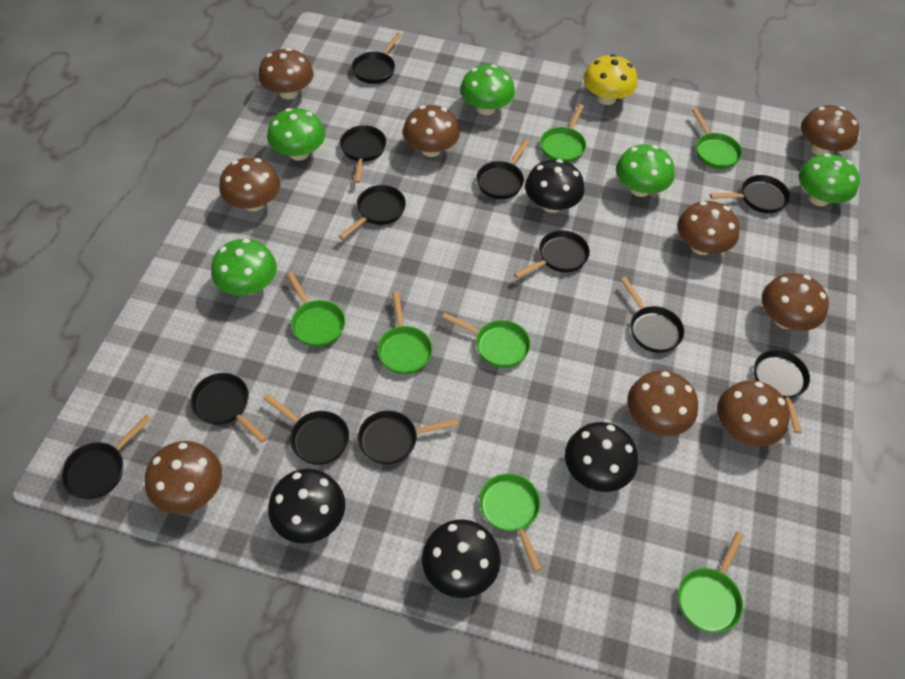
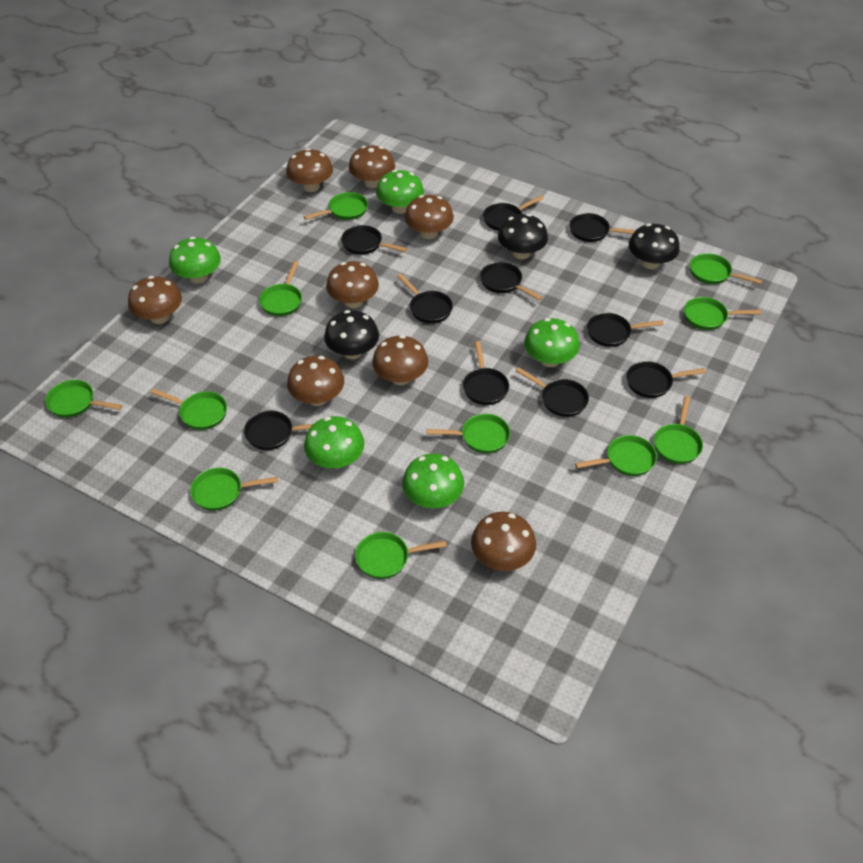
black mushroom: 4 -> 3
black pan: 12 -> 10
brown mushroom: 9 -> 8
green pan: 7 -> 11
yellow mushroom: 1 -> 0

